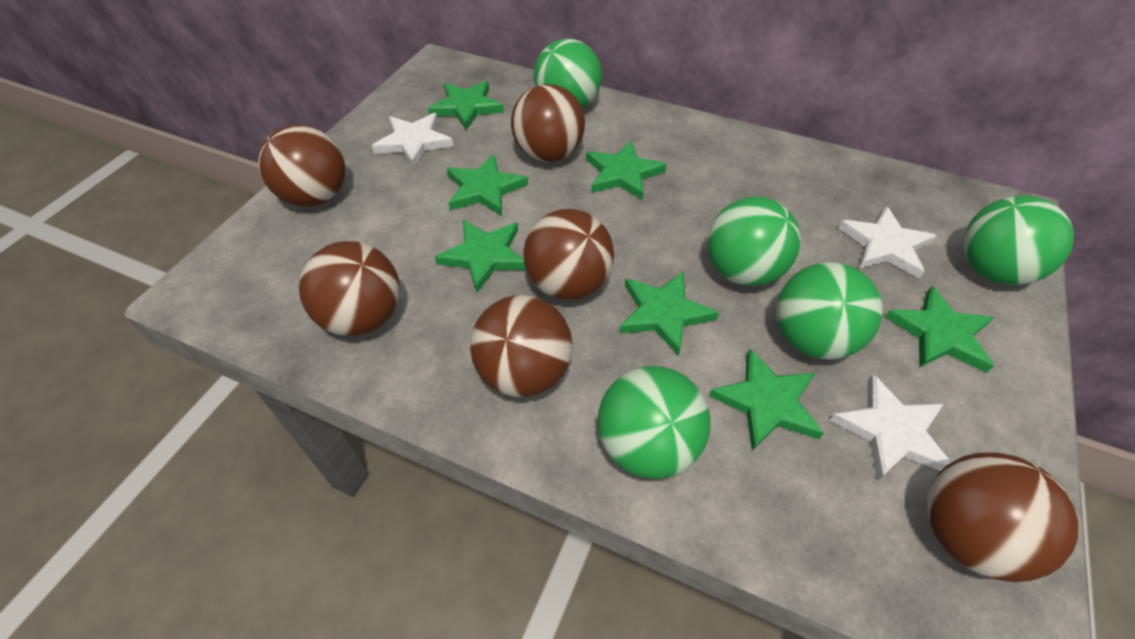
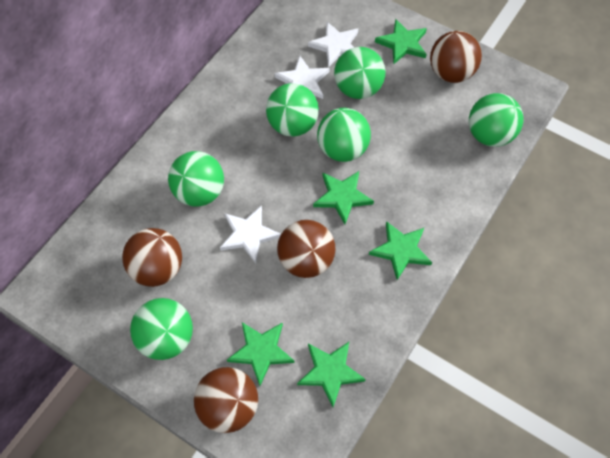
brown ball: 6 -> 4
green ball: 5 -> 6
green star: 7 -> 5

